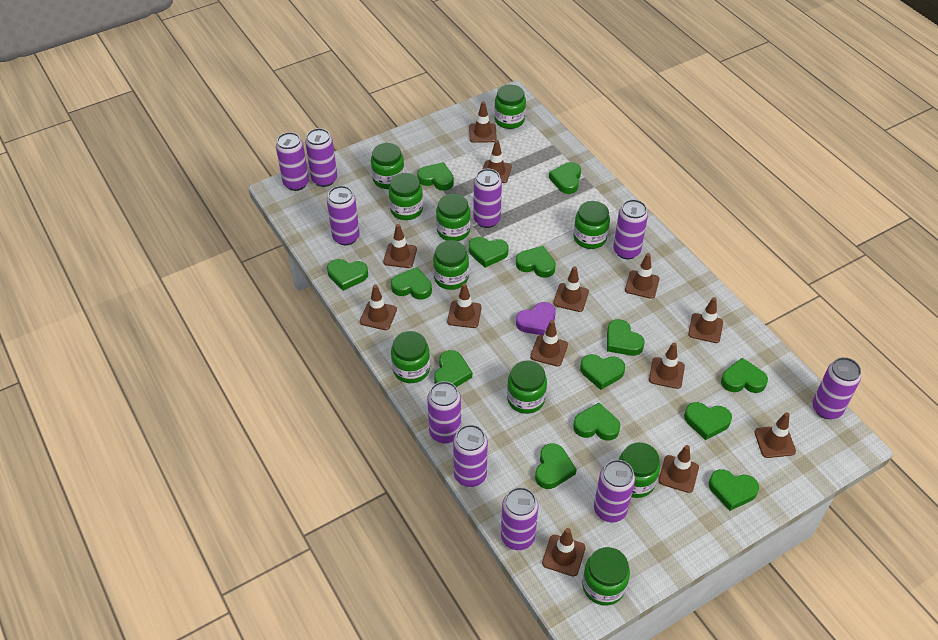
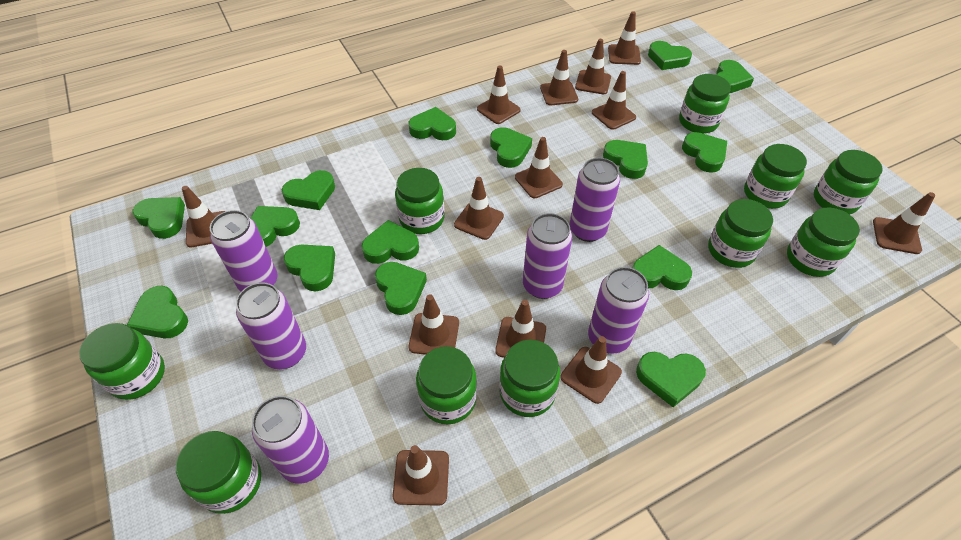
green heart: 14 -> 15
purple can: 10 -> 6
purple heart: 1 -> 0

